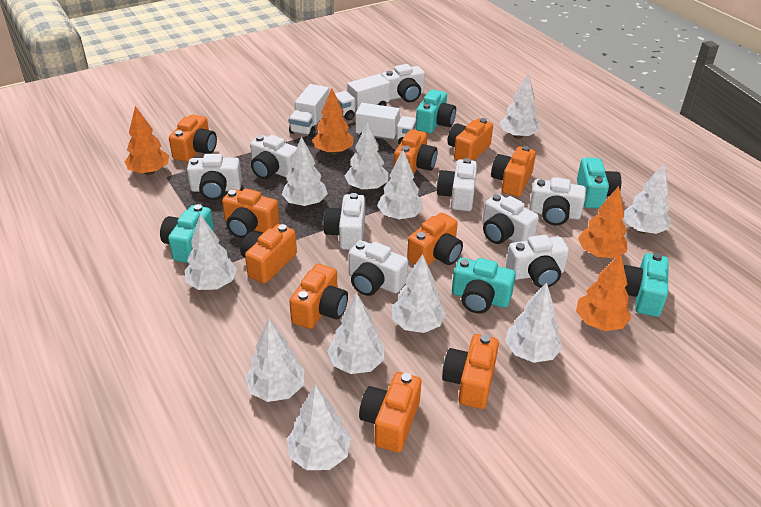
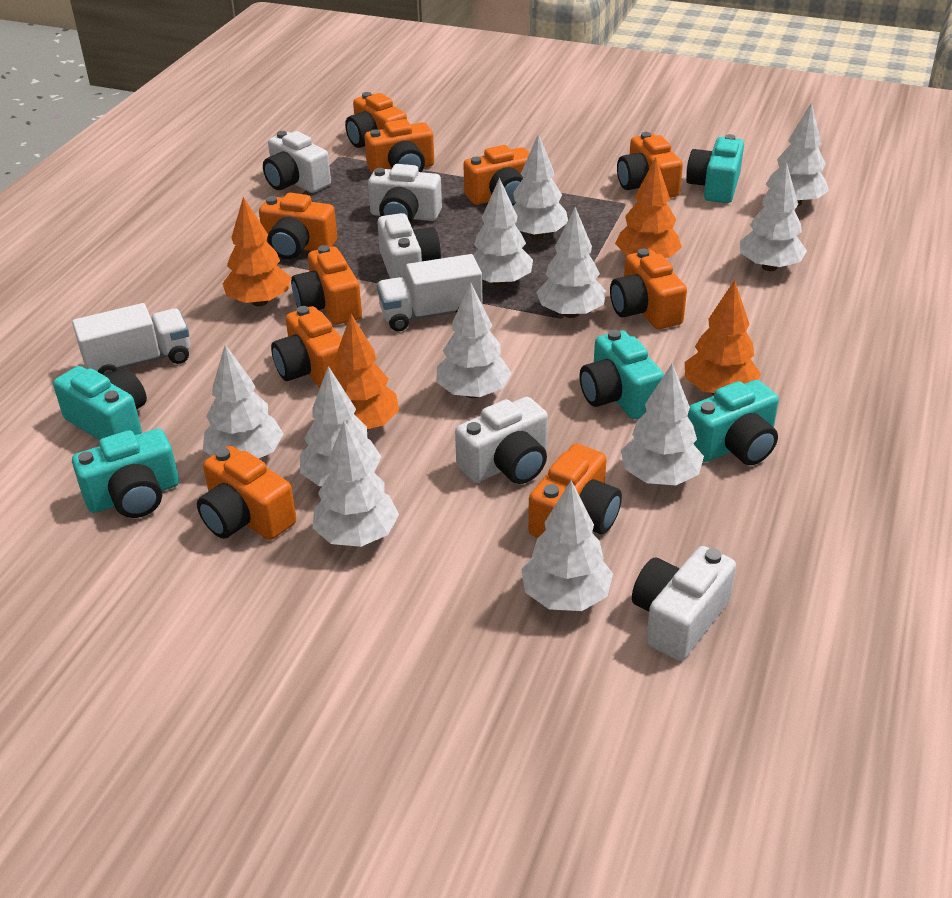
white camera: 9 -> 5
white truck: 3 -> 2

